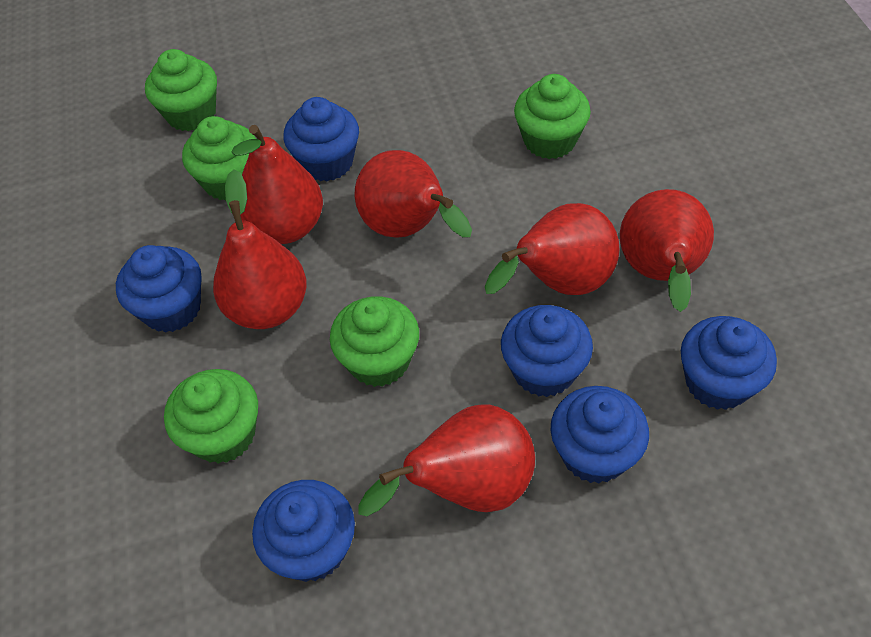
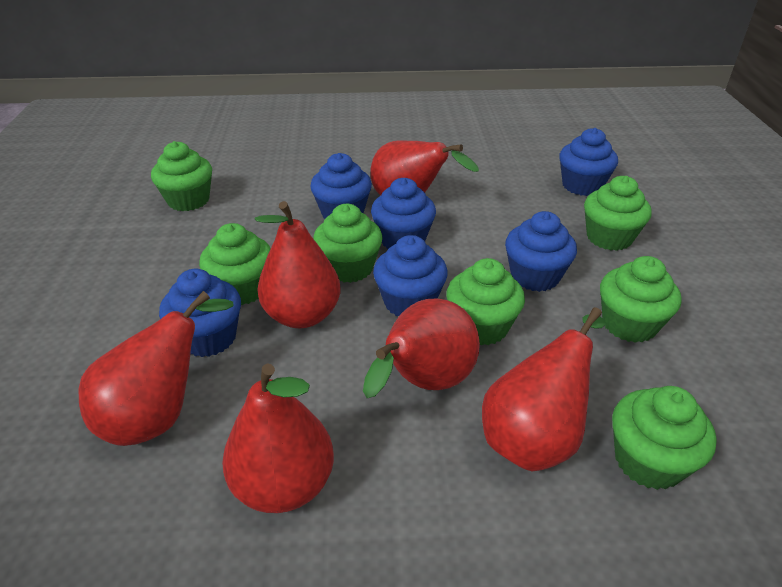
green cupcake: 5 -> 7

